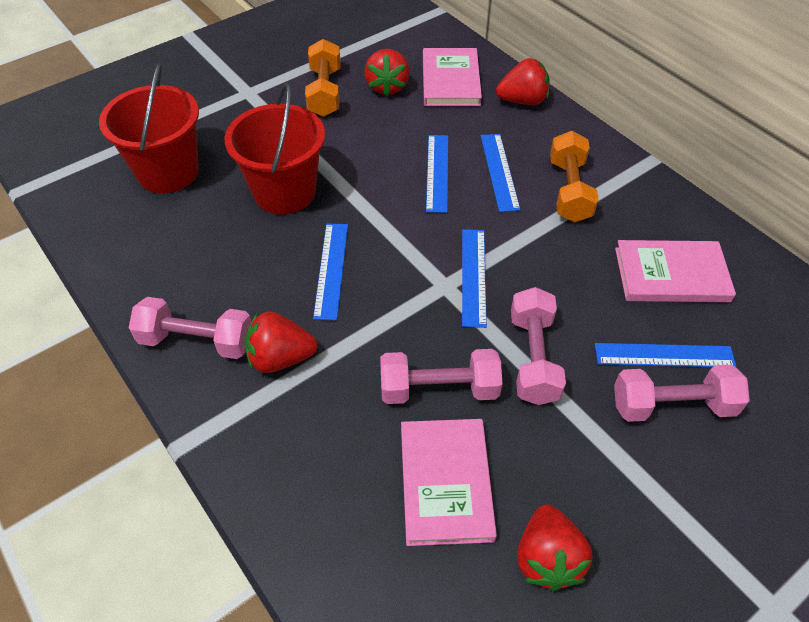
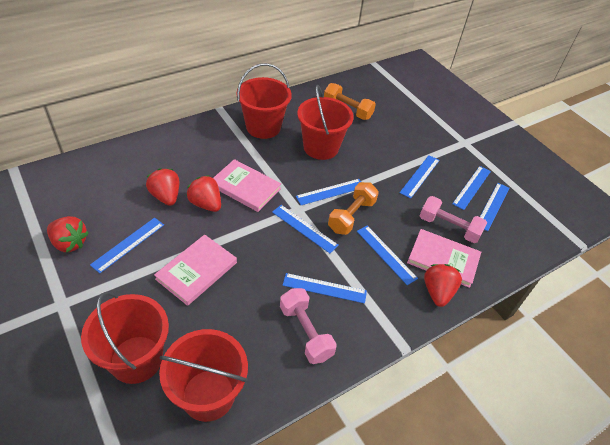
blue ruler: 5 -> 8
pink dumbbell: 4 -> 2
red bucket: 2 -> 4

